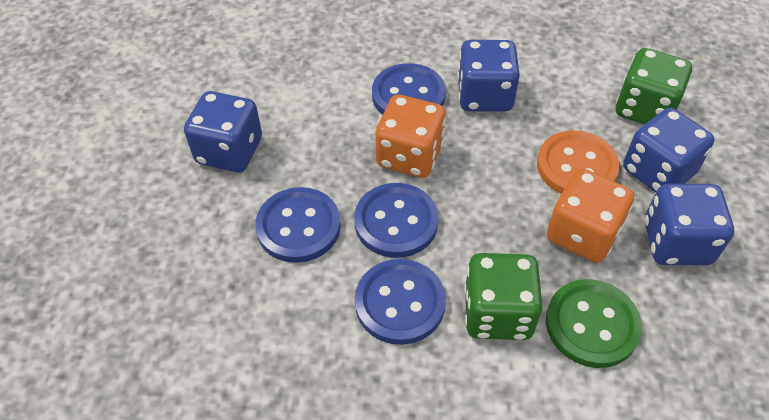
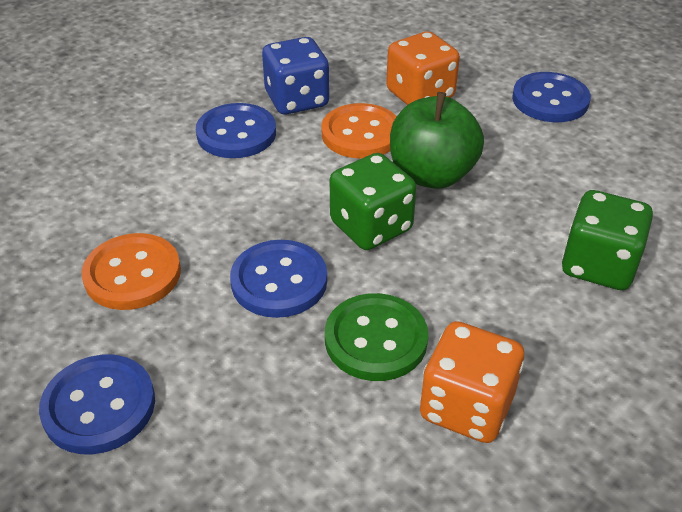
blue dice: 4 -> 1
green apple: 0 -> 1
orange button: 1 -> 2

